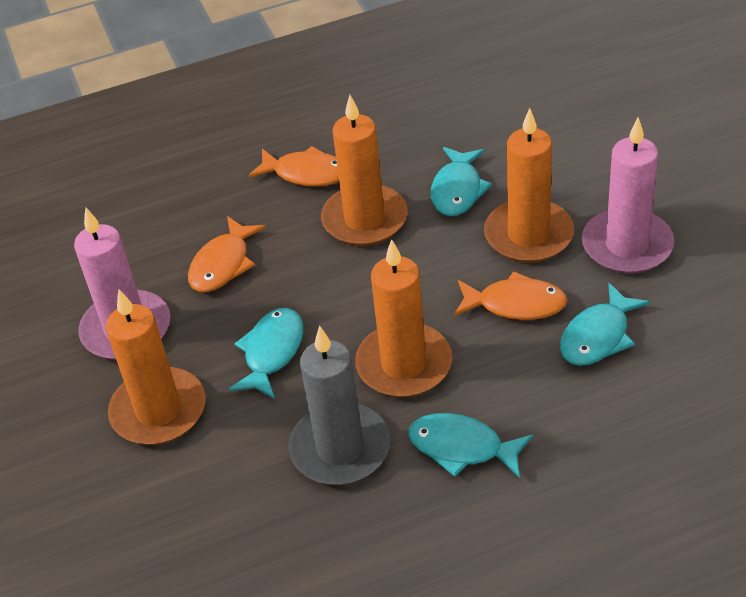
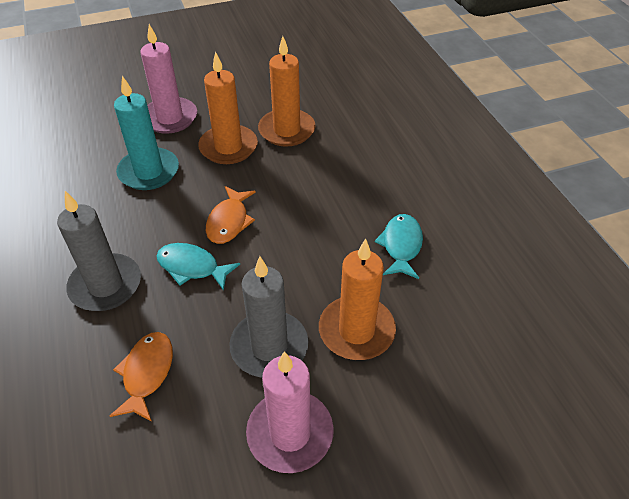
grey candle: 1 -> 2
orange candle: 4 -> 3
orange fish: 3 -> 2
turquoise candle: 0 -> 1
turquoise fish: 4 -> 2

